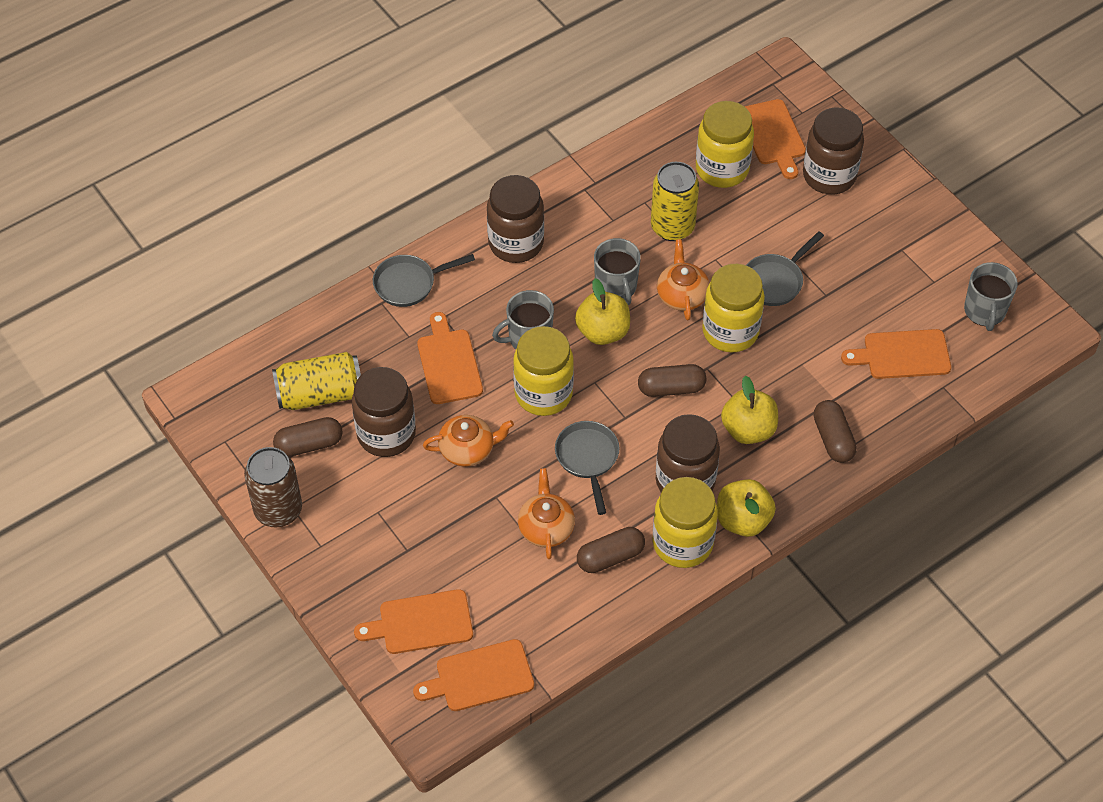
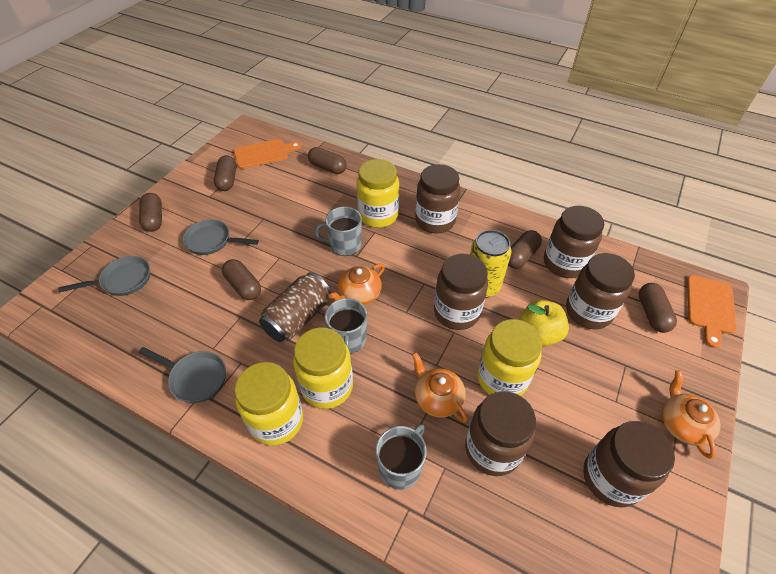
brown capsule: 4 -> 6
brown jar: 4 -> 6
orange cutting board: 5 -> 2
yellow apple: 3 -> 1
yellow can: 2 -> 1

